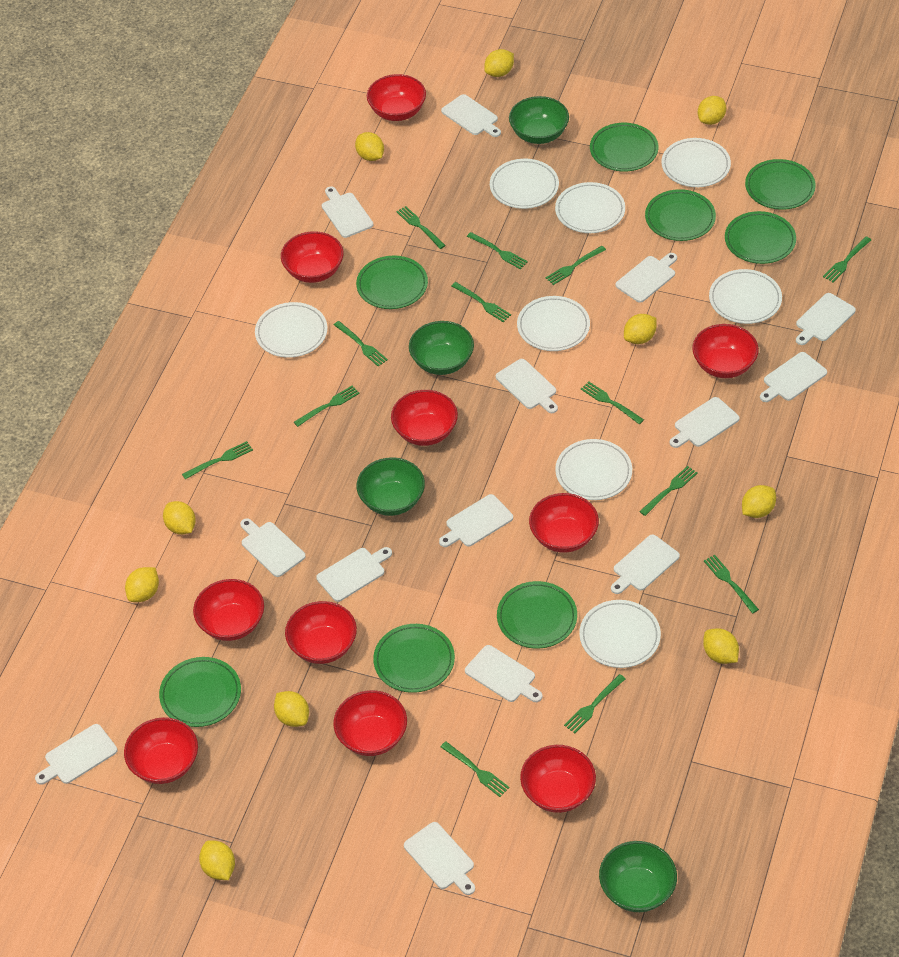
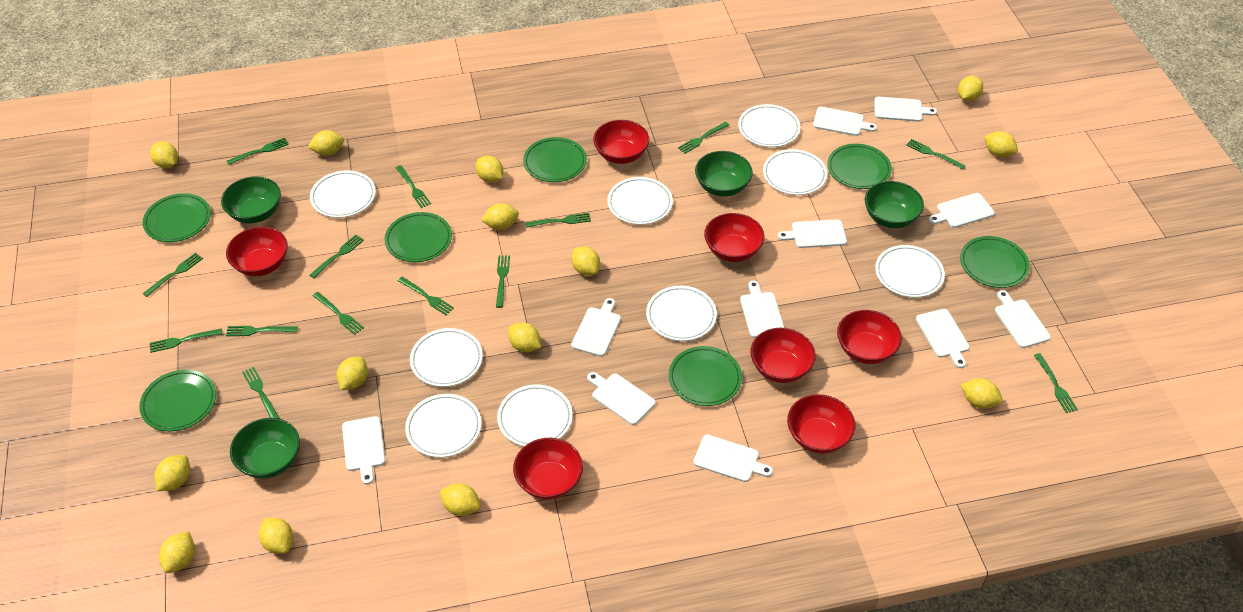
green fork: 13 -> 14
green plate: 8 -> 7
red bowl: 10 -> 7
white cutting board: 14 -> 11
white plate: 8 -> 9
yellow lemon: 10 -> 14

